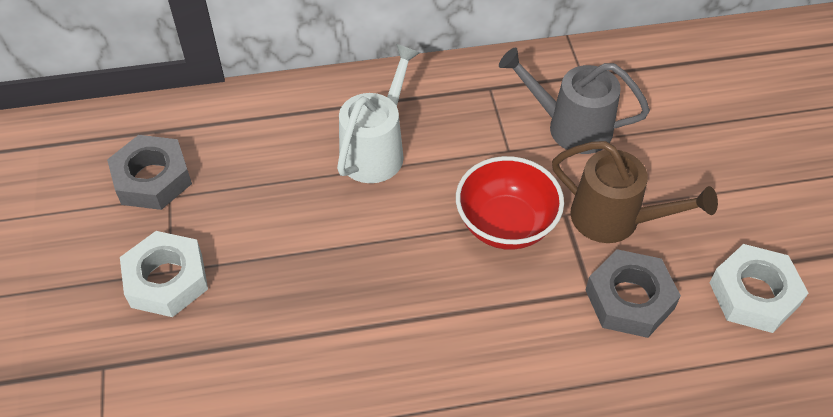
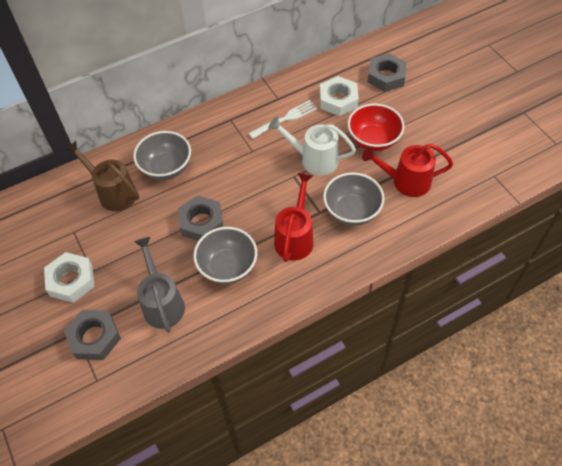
grey bowl: 0 -> 3
grey nut: 2 -> 3
red watering can: 0 -> 2
white fork: 0 -> 1

